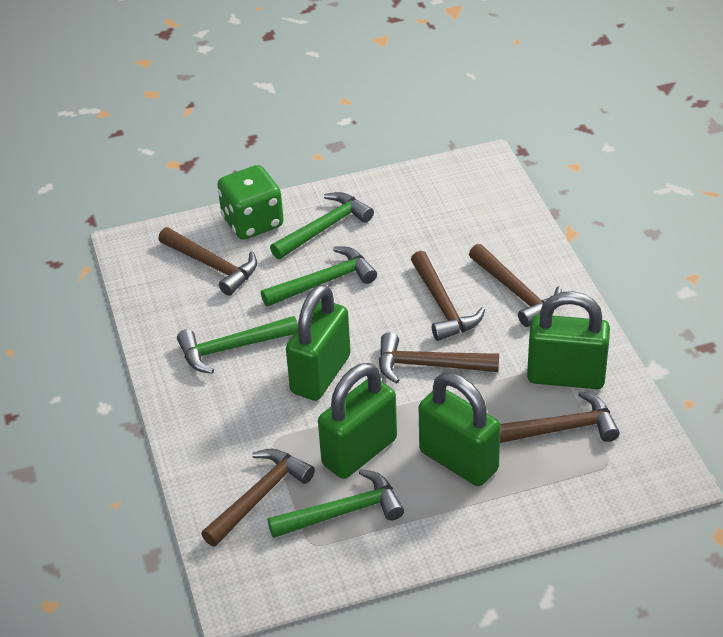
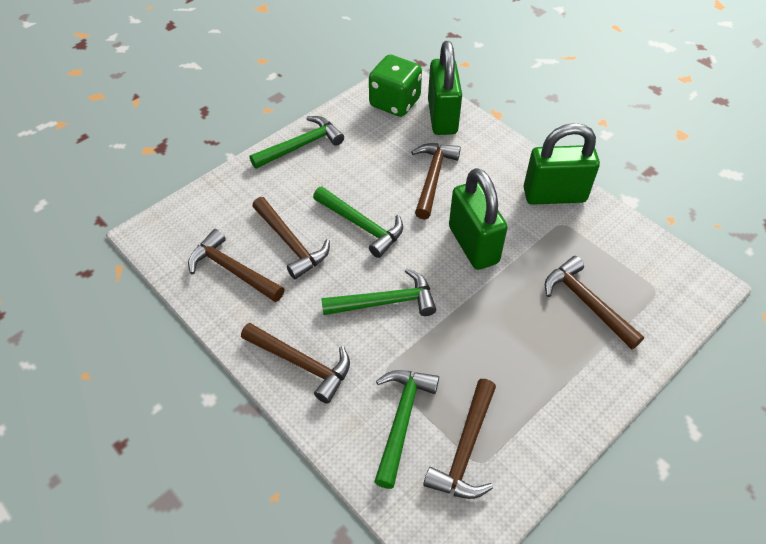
green padlock: 4 -> 3

